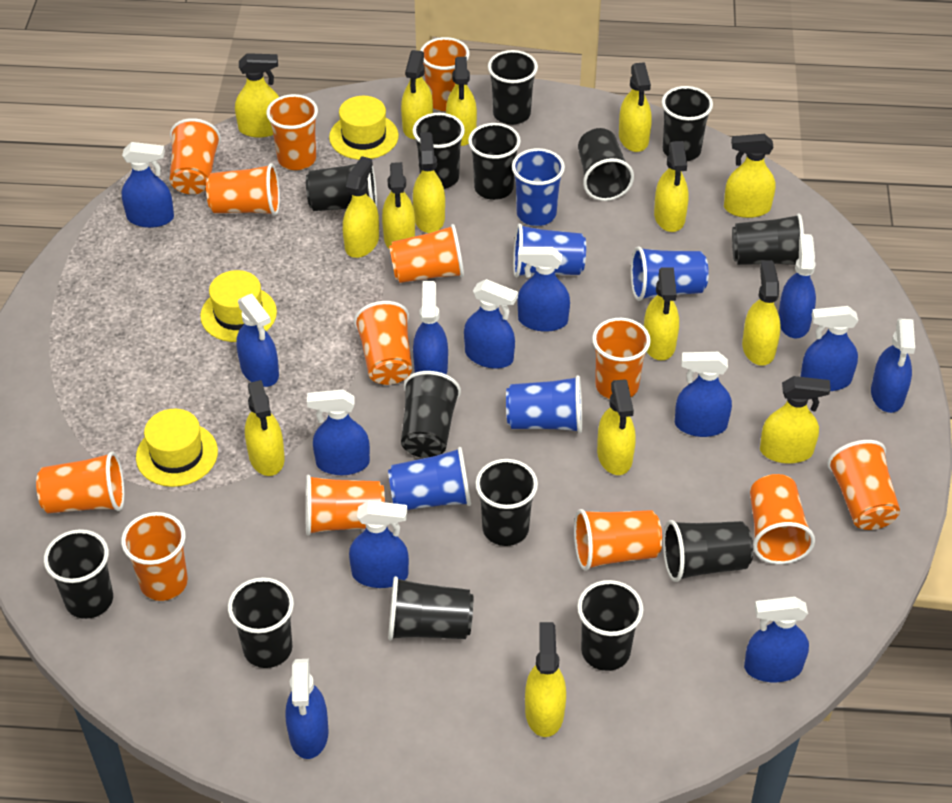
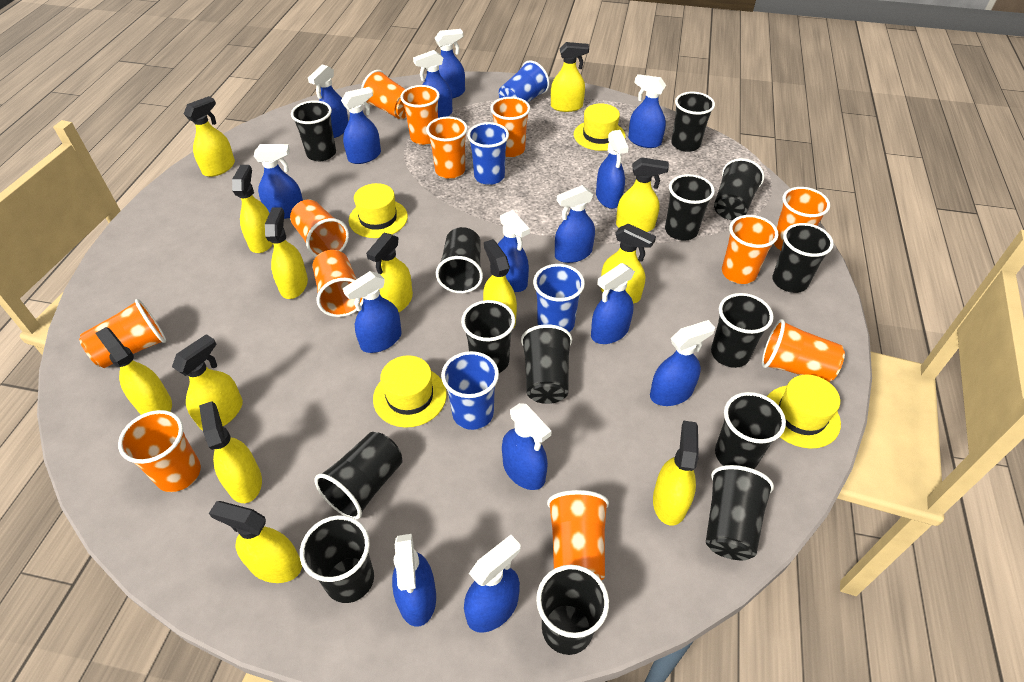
blue cup: 5 -> 4
blue spray bottle: 13 -> 15
orange cup: 13 -> 12
yellow hat: 3 -> 4
yellow spray bottle: 15 -> 13

